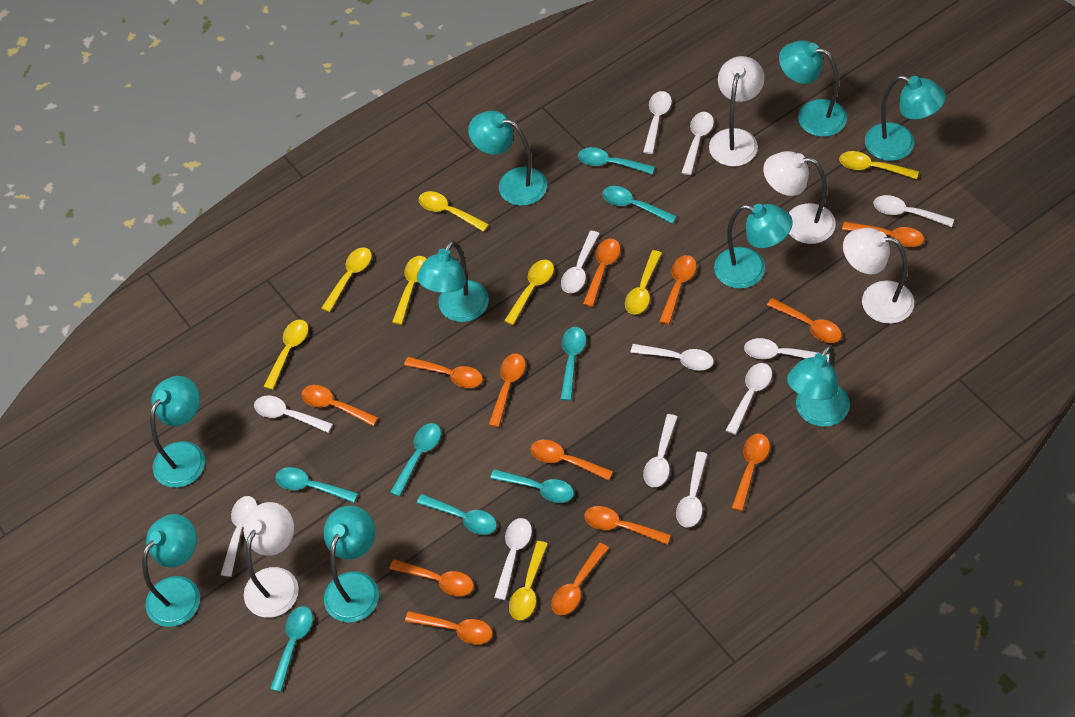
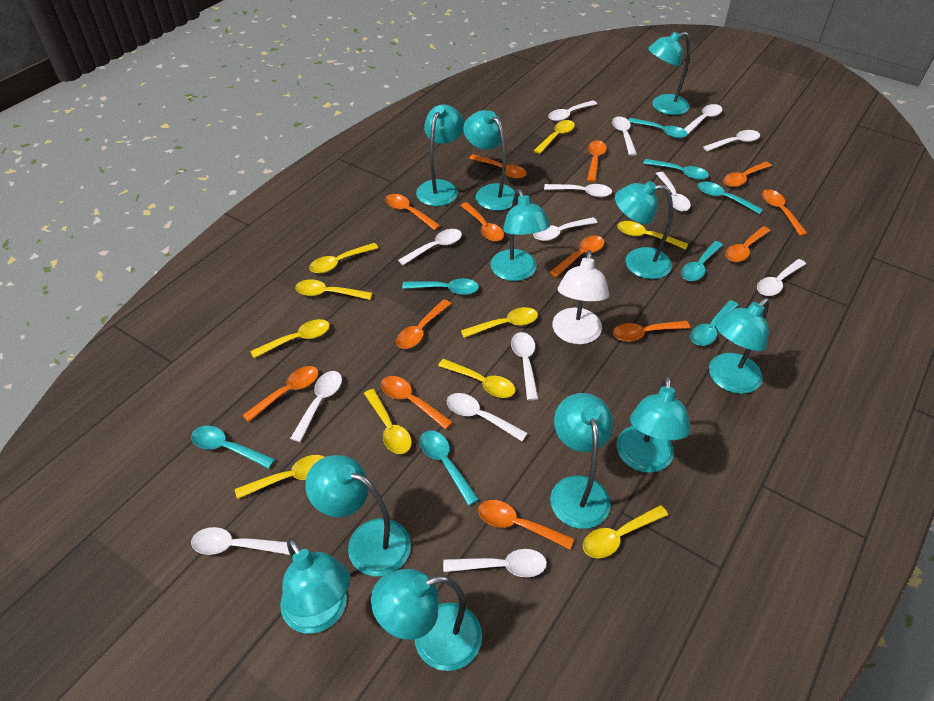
turquoise lamp: 9 -> 11
white lamp: 4 -> 1
white spoon: 12 -> 14
yellow spoon: 8 -> 10

